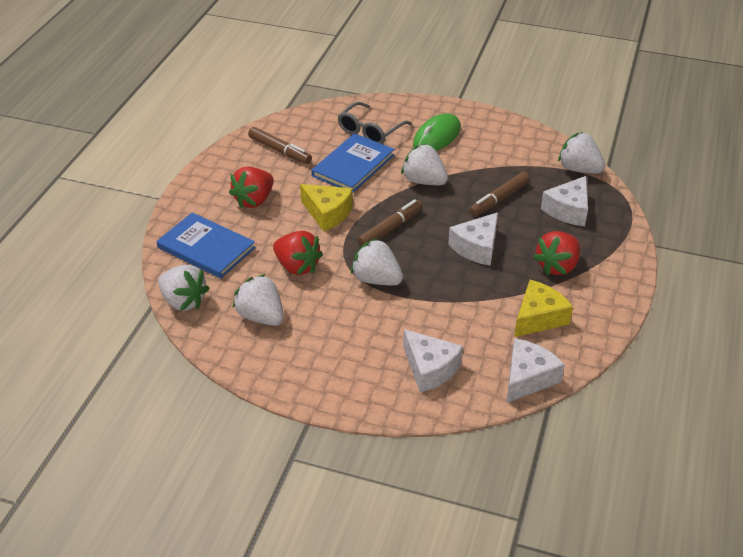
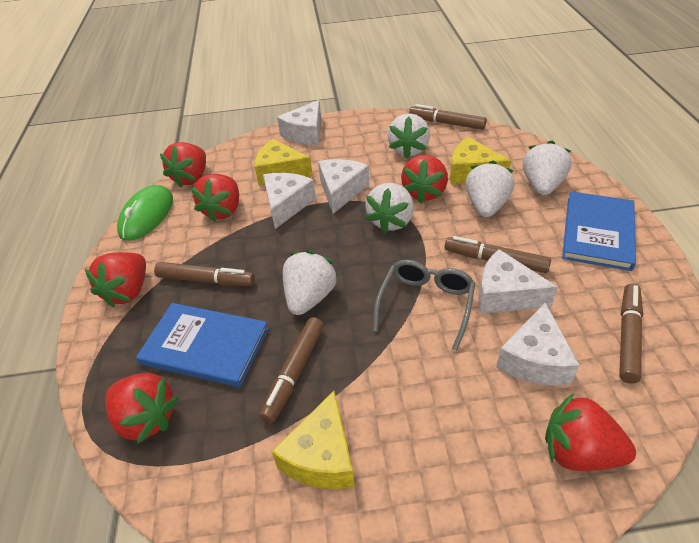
brown marker: 3 -> 5
red strawberry: 3 -> 6
white cheese: 4 -> 5
yellow cheese: 2 -> 3

